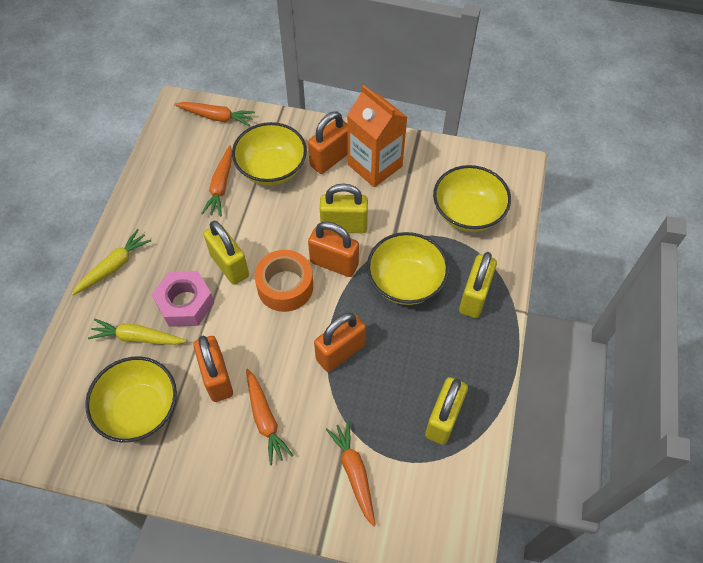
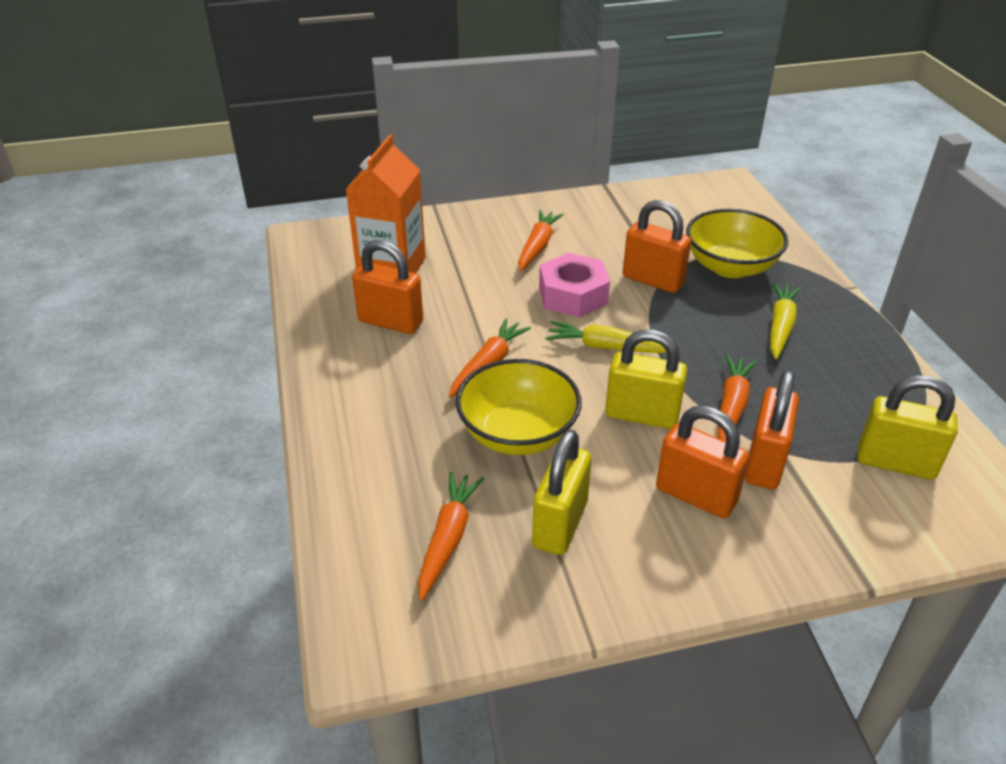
orange tape: 1 -> 0
yellow bowl: 4 -> 2
yellow padlock: 4 -> 3

